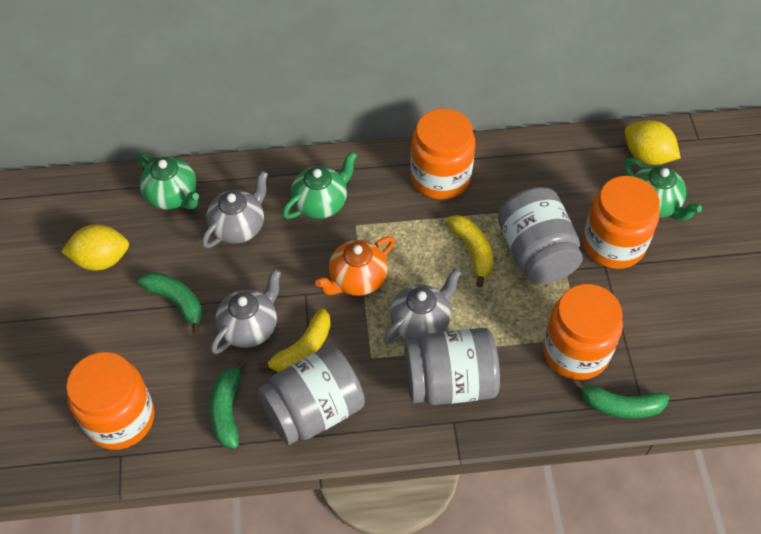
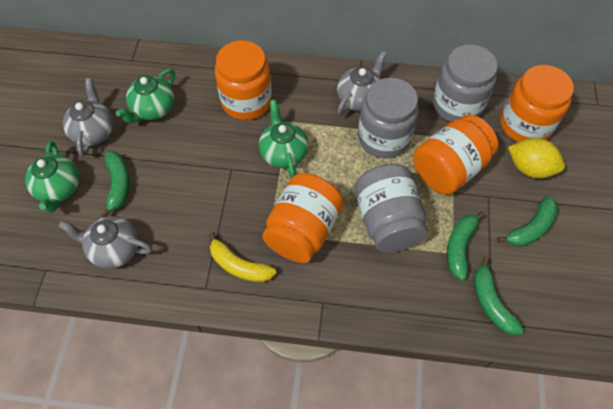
green banana: 3 -> 4
orange teapot: 1 -> 0
yellow banana: 2 -> 1
yellow lemon: 2 -> 1

